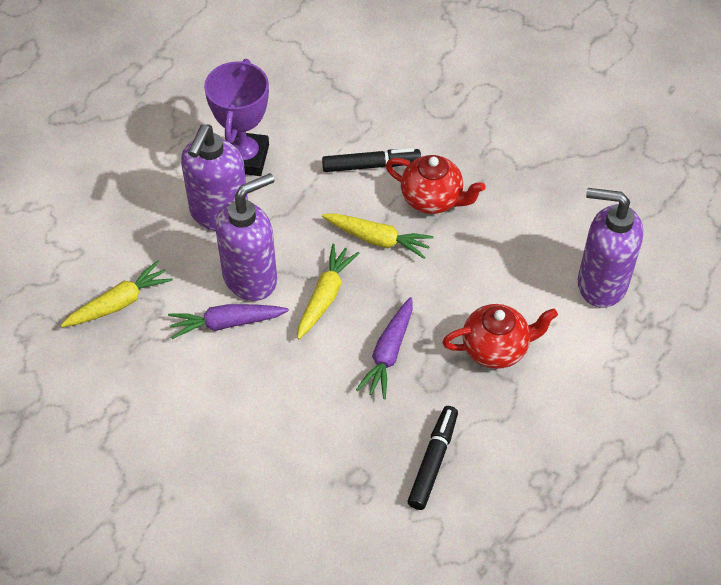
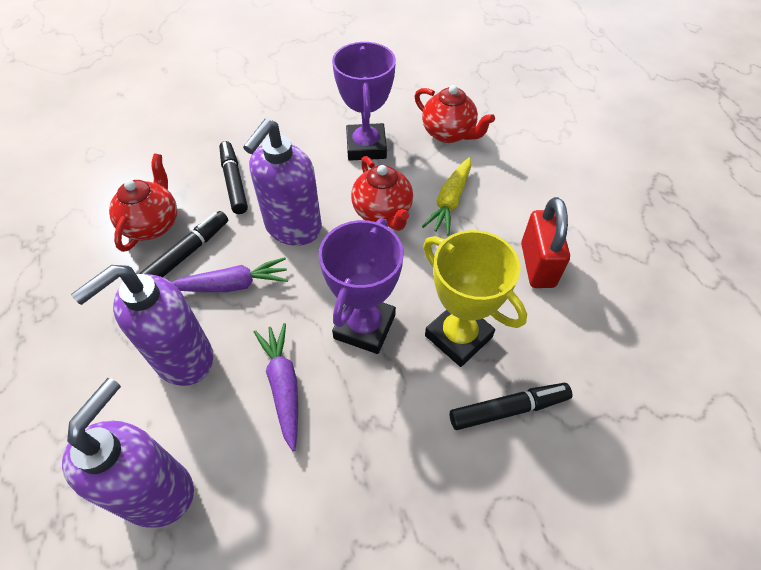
black marker: 2 -> 3
purple trophy: 1 -> 2
red padlock: 0 -> 1
red teapot: 2 -> 3
yellow carrot: 3 -> 1
yellow trophy: 0 -> 1

